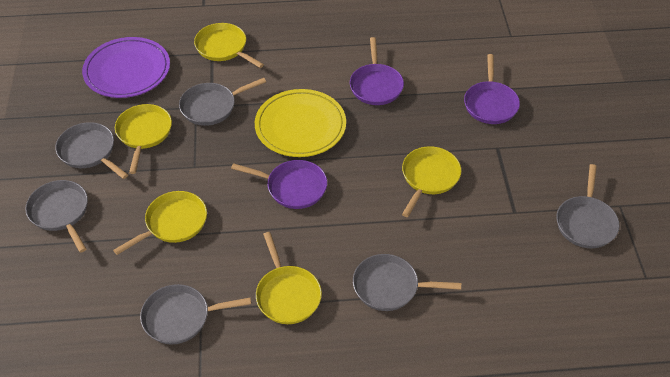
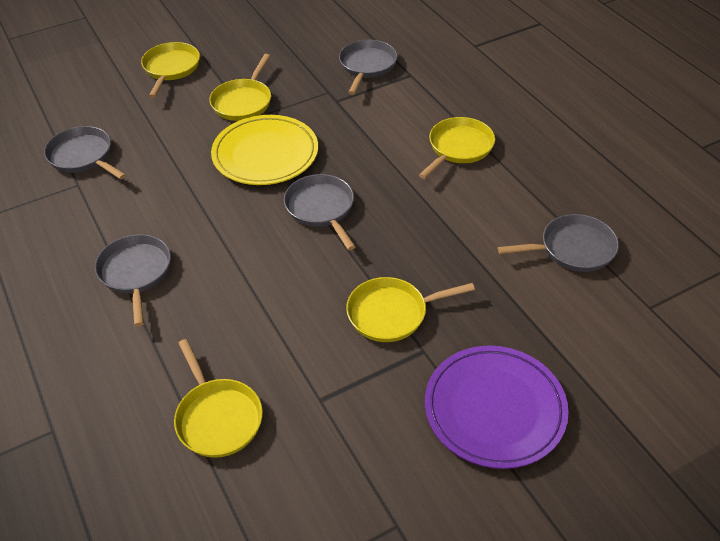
grey pan: 6 -> 5
purple pan: 3 -> 0

